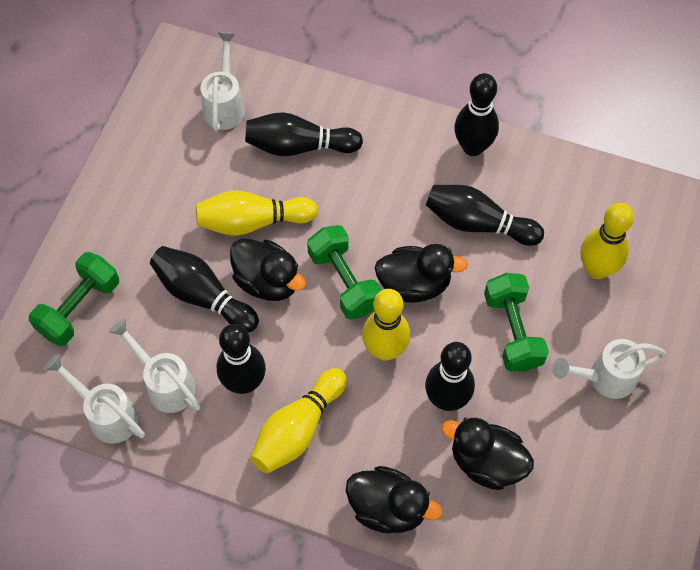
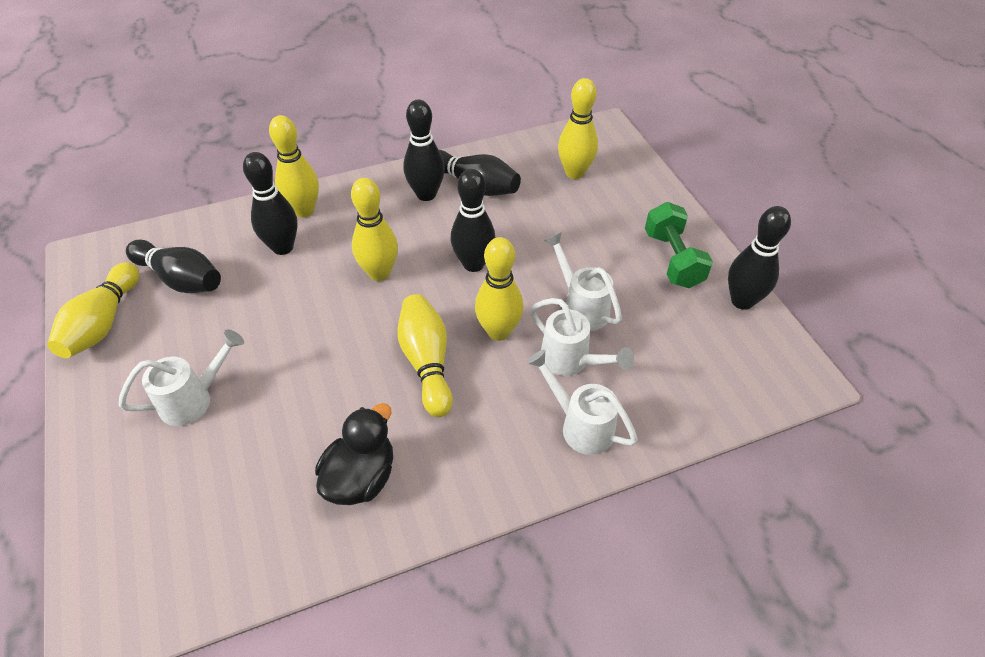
black duck: 4 -> 1
green dumbbell: 3 -> 1
yellow bowling pin: 4 -> 6

